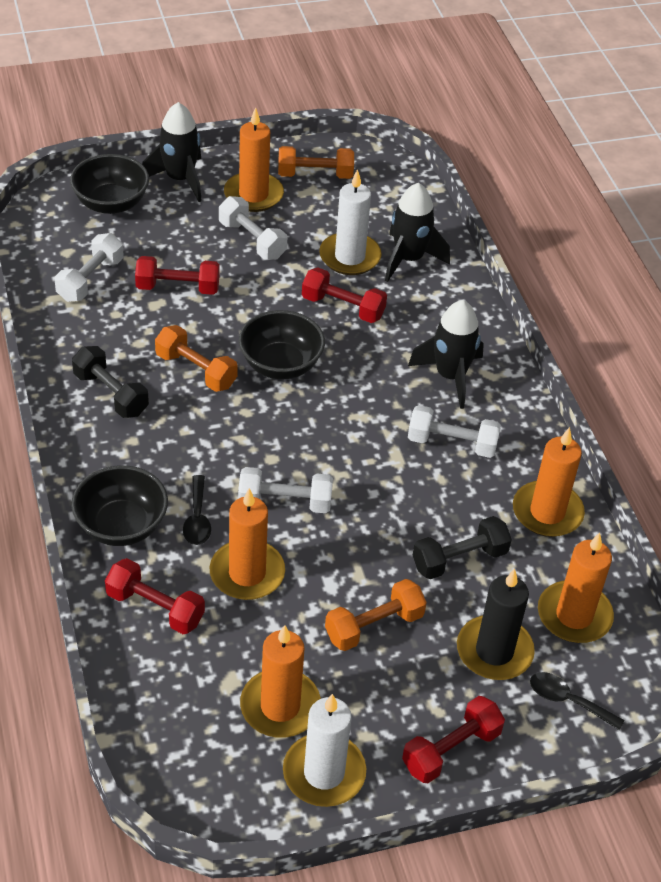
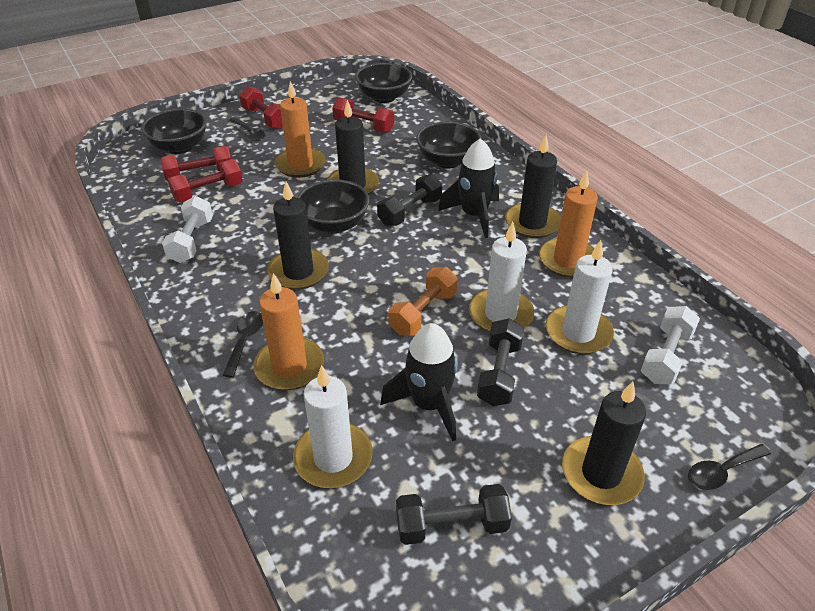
black bowl: 3 -> 4
black candle: 1 -> 4
black dumbbell: 2 -> 3
black rocket: 3 -> 2
black spoon: 2 -> 3
orange candle: 5 -> 3
orange dumbbell: 3 -> 1
white candle: 2 -> 3
white dumbbell: 4 -> 2

